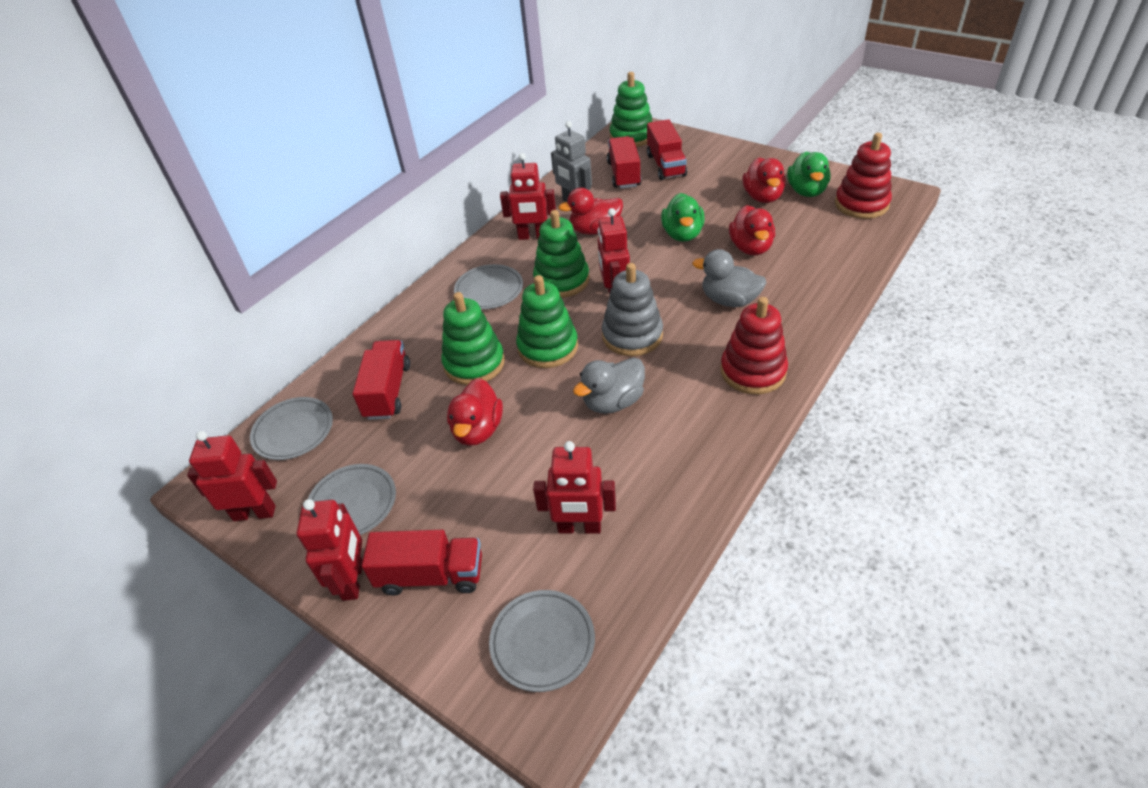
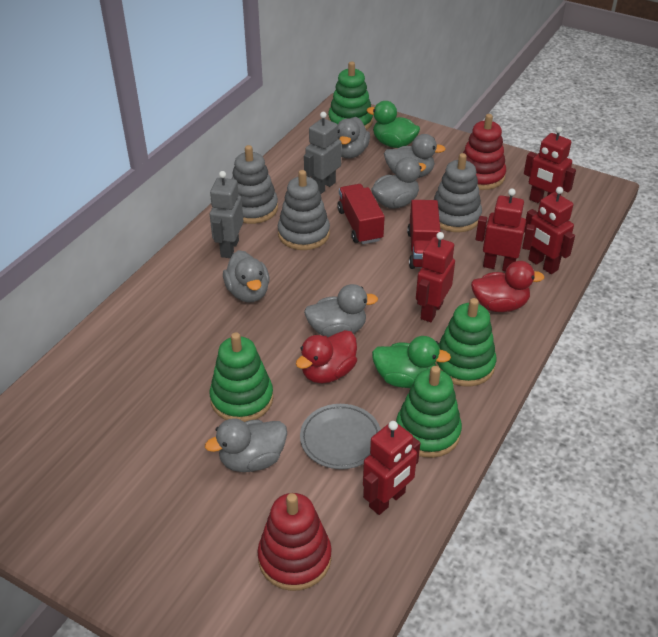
grey duck: 2 -> 6
grey plate: 4 -> 1
grey robot: 1 -> 2
grey stacking toy: 1 -> 3
red duck: 4 -> 2
red truck: 4 -> 2

